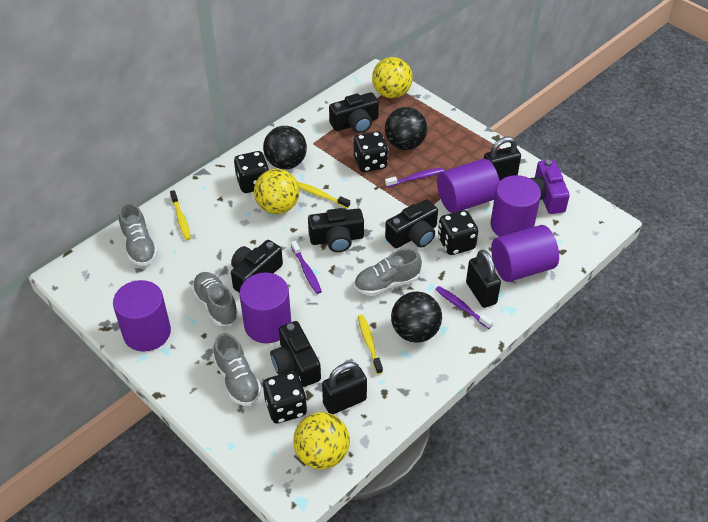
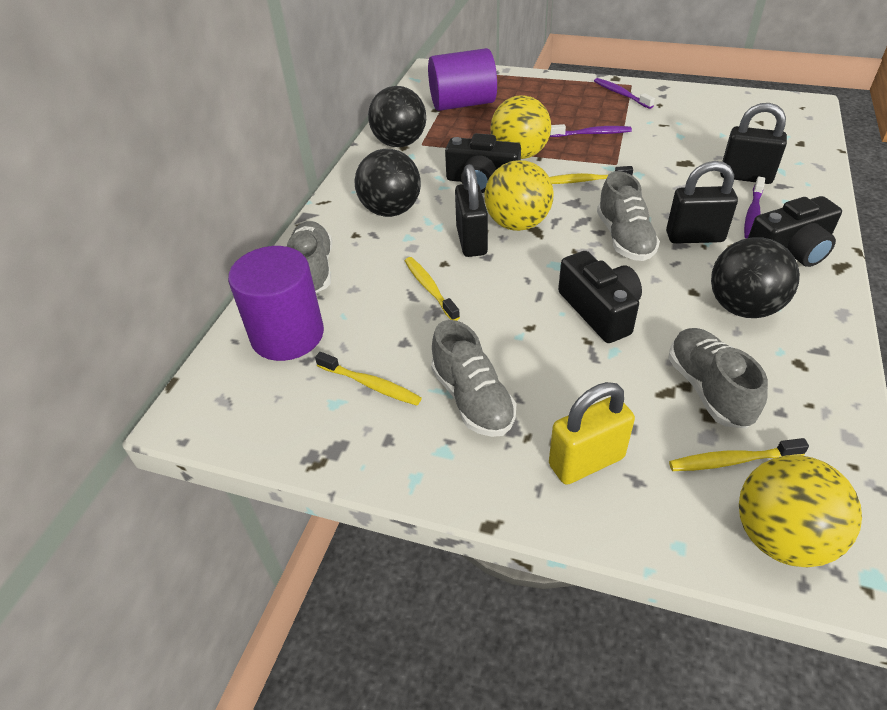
black camera: 5 -> 3
black dice: 4 -> 0
purple camera: 1 -> 0
purple cylinder: 5 -> 2
yellow padlock: 0 -> 1
yellow toothbrush: 3 -> 4

